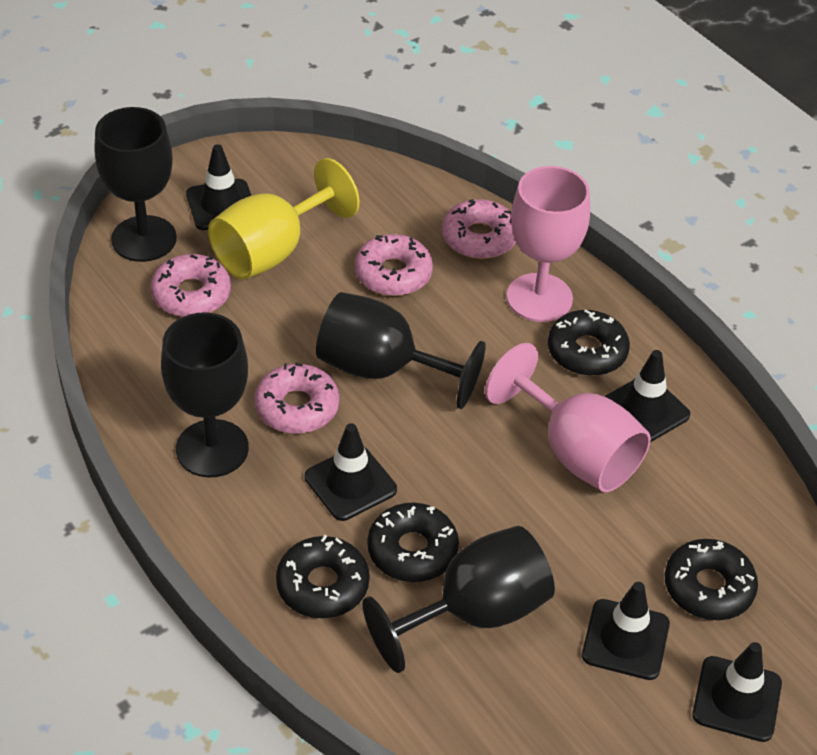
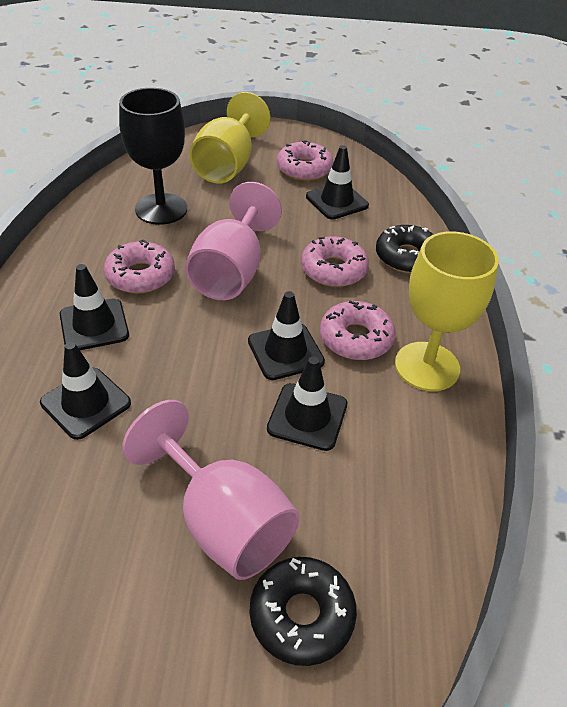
black donut: 4 -> 2
black goblet: 4 -> 1
yellow goblet: 1 -> 2

